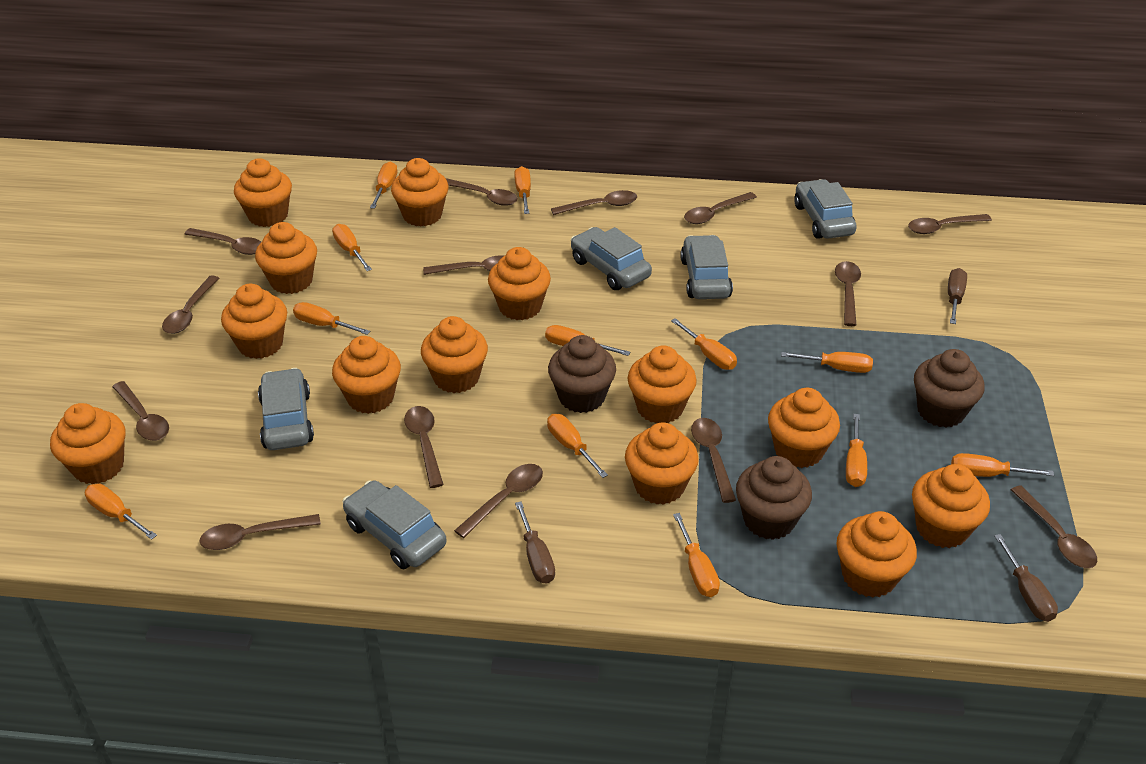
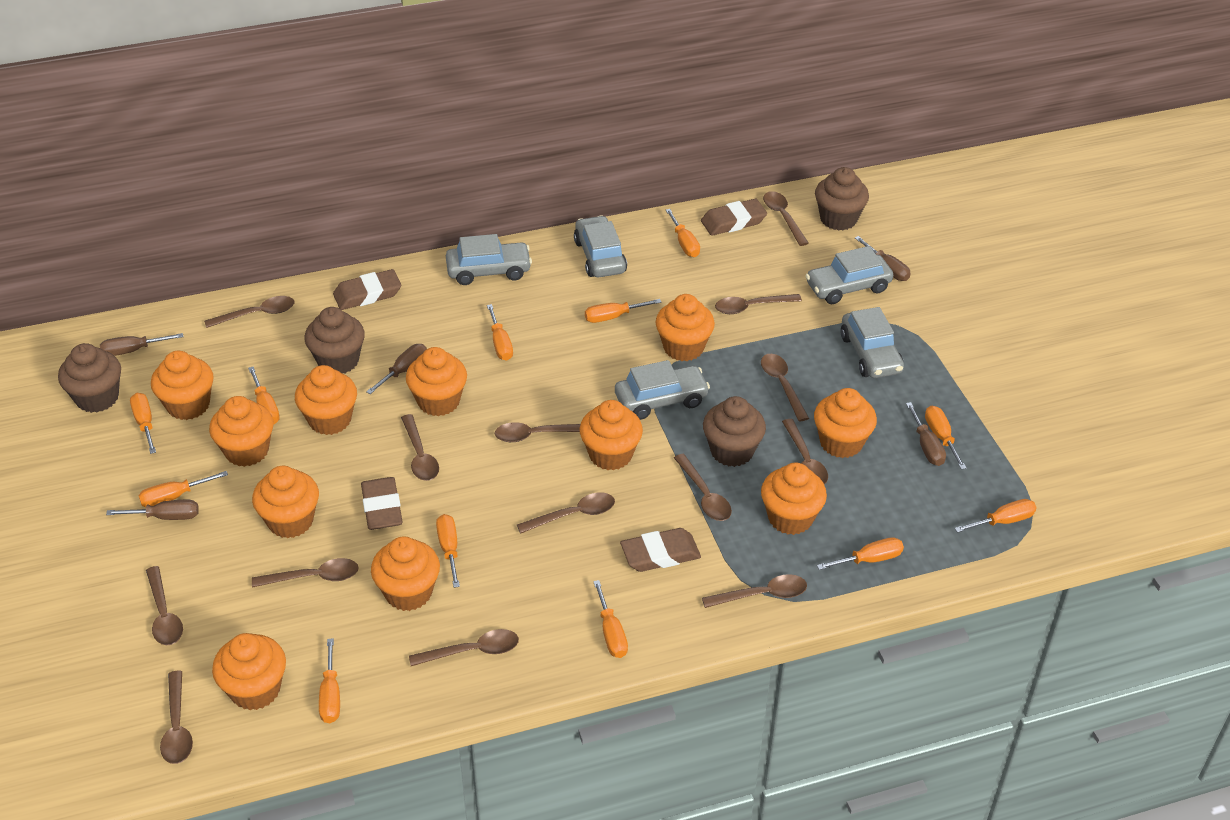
brown cupcake: 3 -> 4
brown eraser: 0 -> 4
brown screwdriver: 3 -> 5
orange cupcake: 13 -> 11

